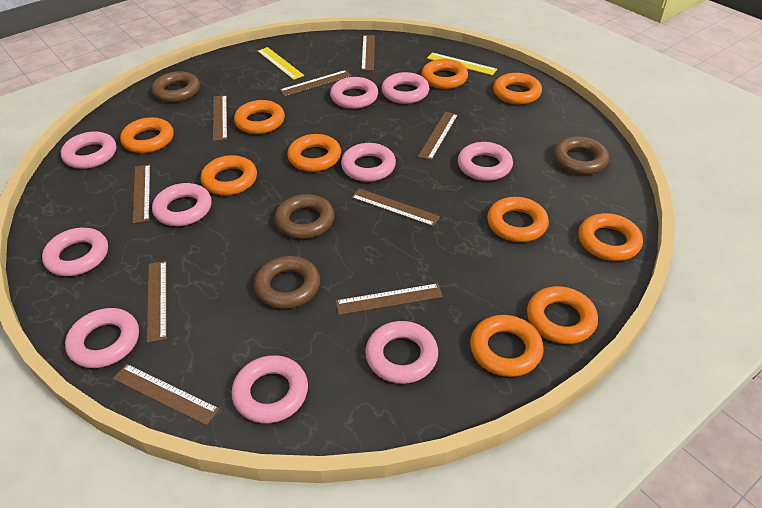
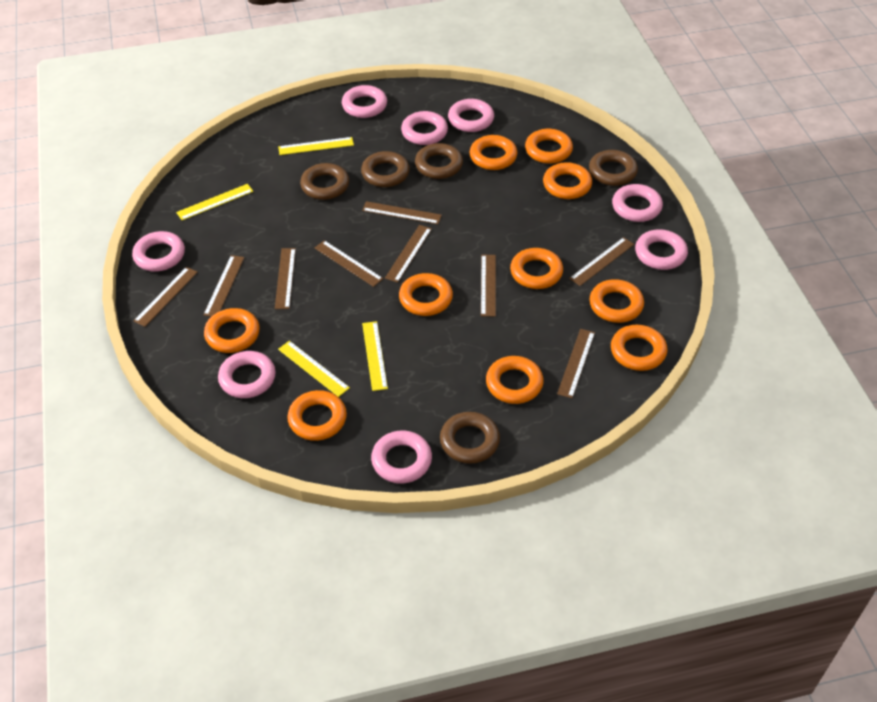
brown ring: 4 -> 5
pink ring: 10 -> 8
yellow ruler: 2 -> 4

